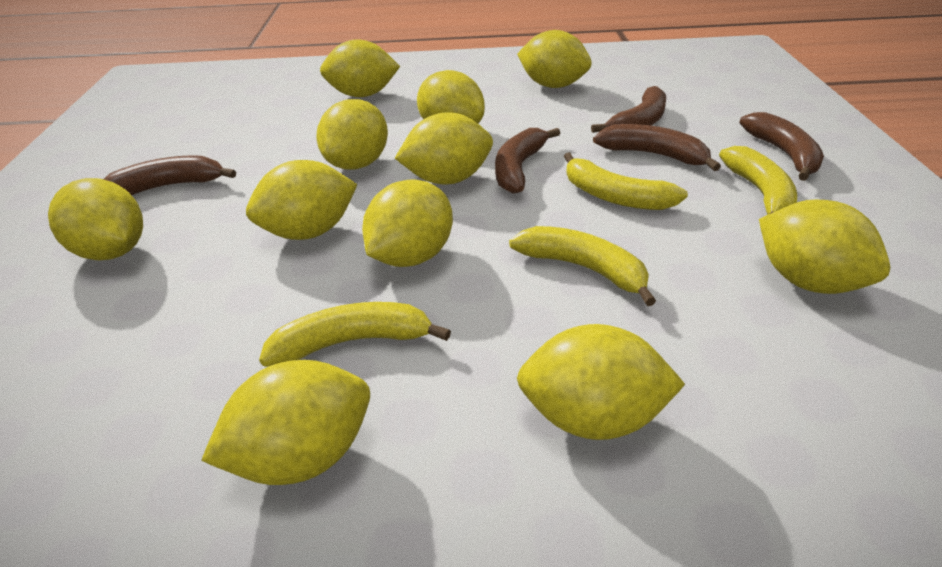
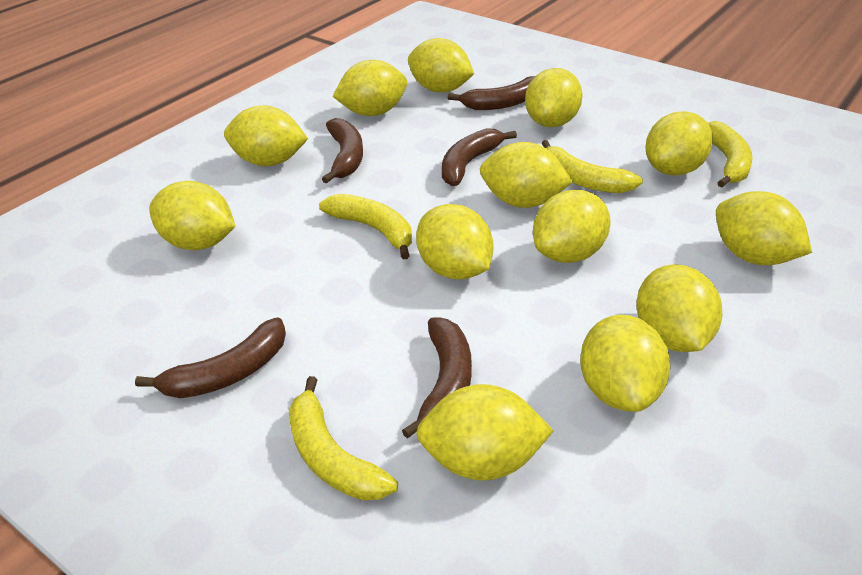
yellow lemon: 11 -> 13

